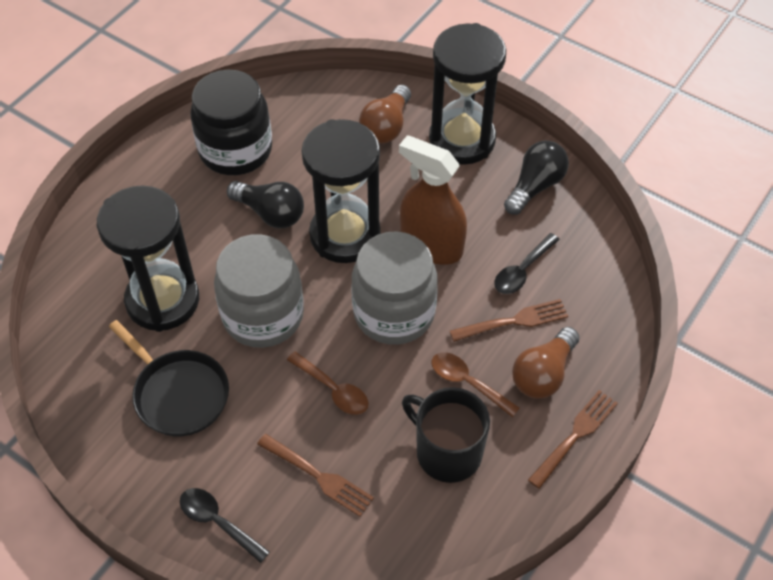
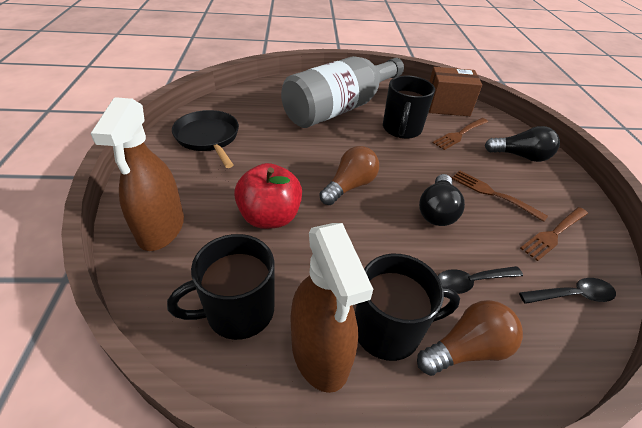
black hourglass: 3 -> 0
black jar: 1 -> 0
black mug: 1 -> 3
brown box: 0 -> 1
brown spoon: 2 -> 0
brown spray bottle: 1 -> 2
grey bottle: 0 -> 1
grey jar: 2 -> 0
red apple: 0 -> 1

